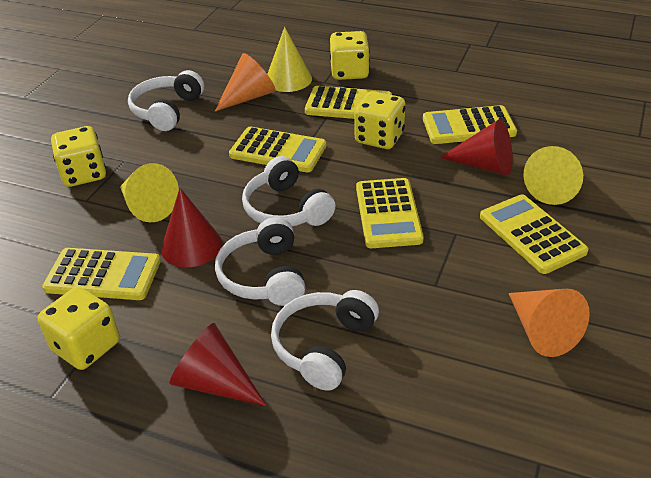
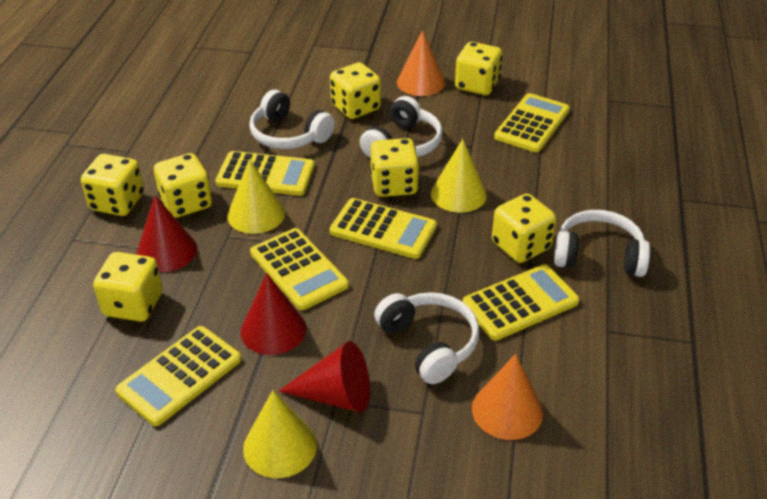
yellow dice: 4 -> 7

